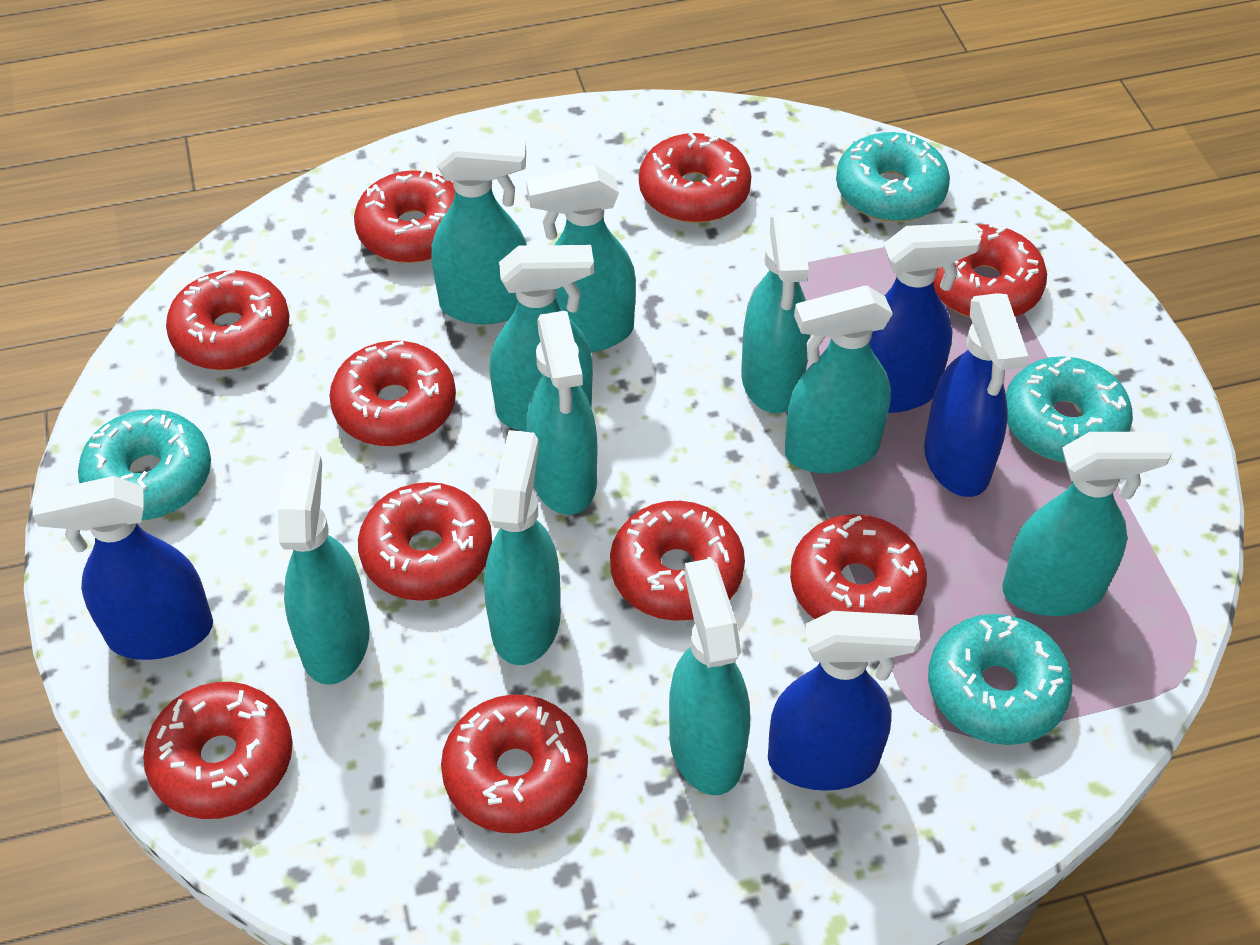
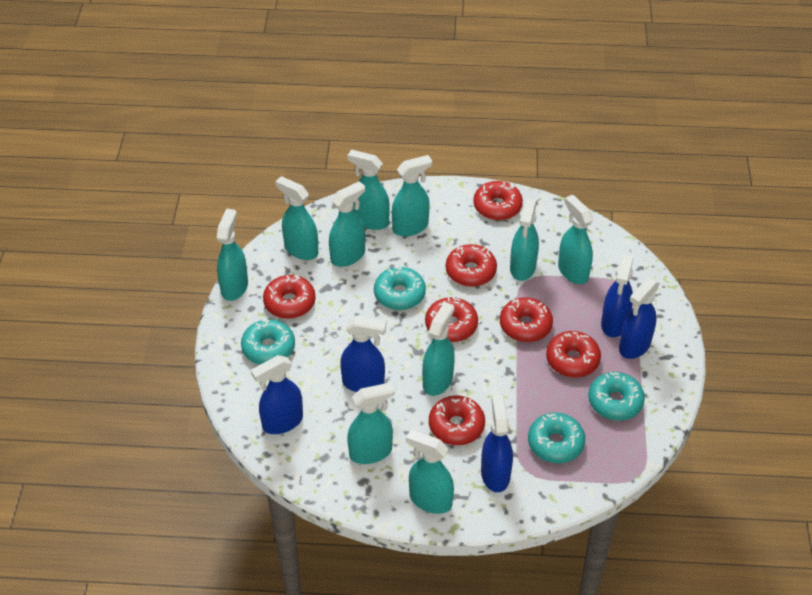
blue spray bottle: 4 -> 5
red donut: 10 -> 7

